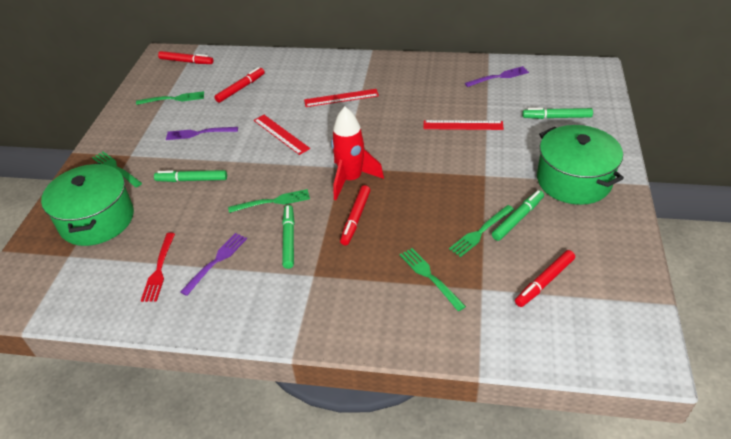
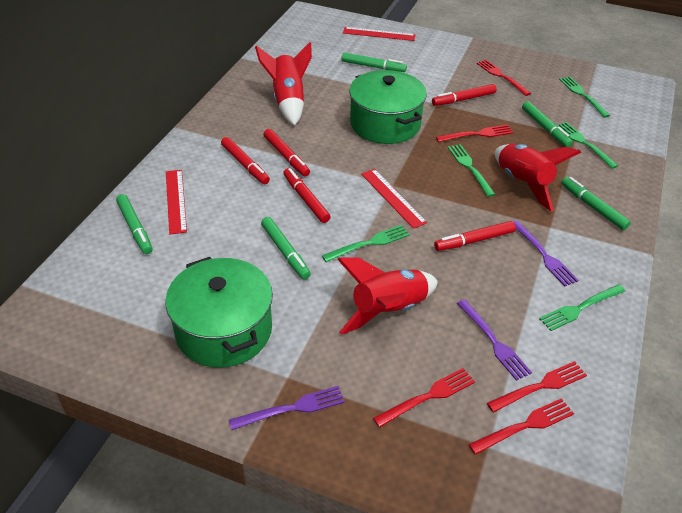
green marker: 4 -> 5
red fork: 1 -> 5
red marker: 4 -> 5
red rocket: 1 -> 3

